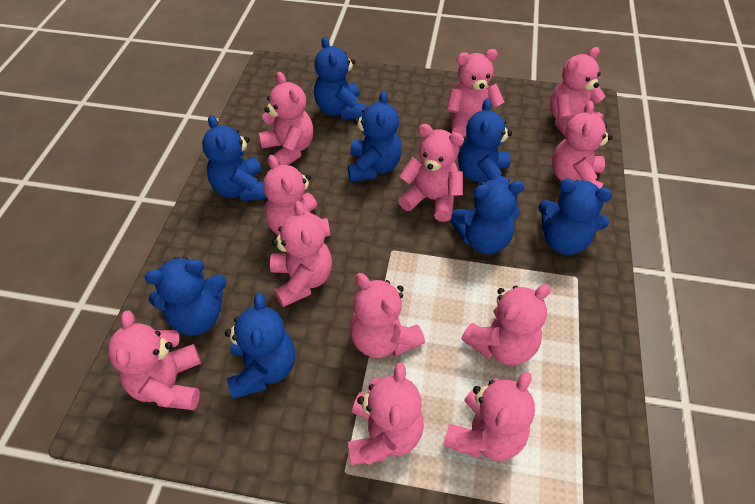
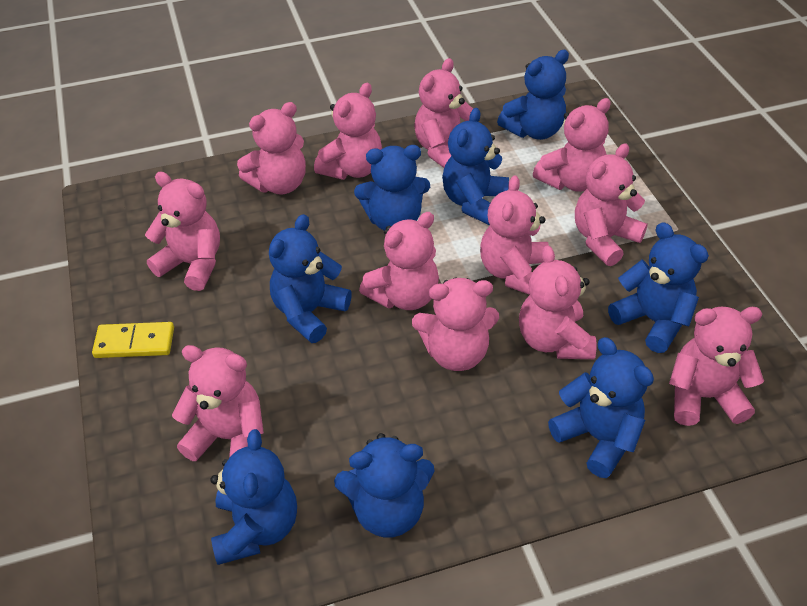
yellow domino: 0 -> 1

